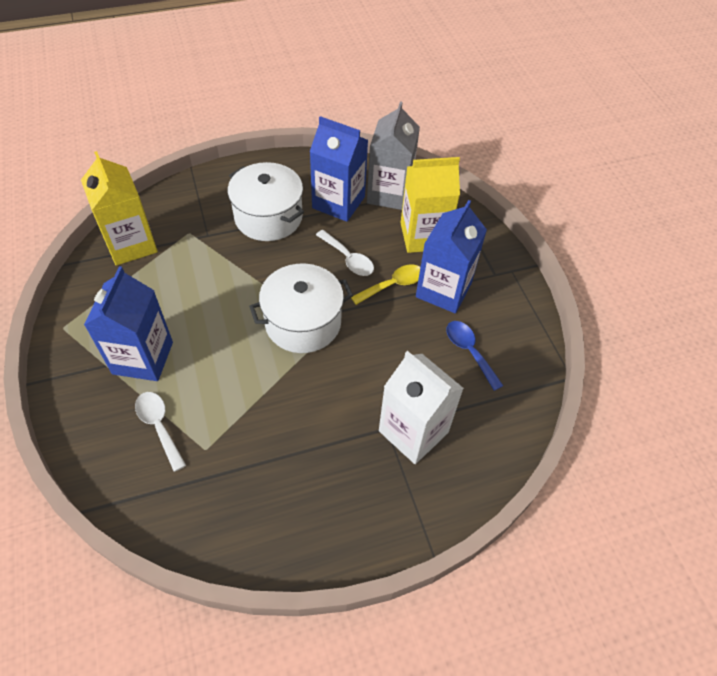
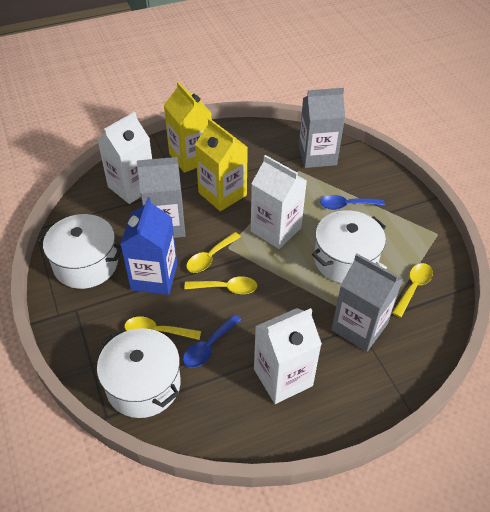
blue carton: 3 -> 1
blue spoon: 1 -> 2
grey carton: 1 -> 3
white carton: 1 -> 3
white pot: 2 -> 3
white spoon: 2 -> 0
yellow spoon: 1 -> 4

